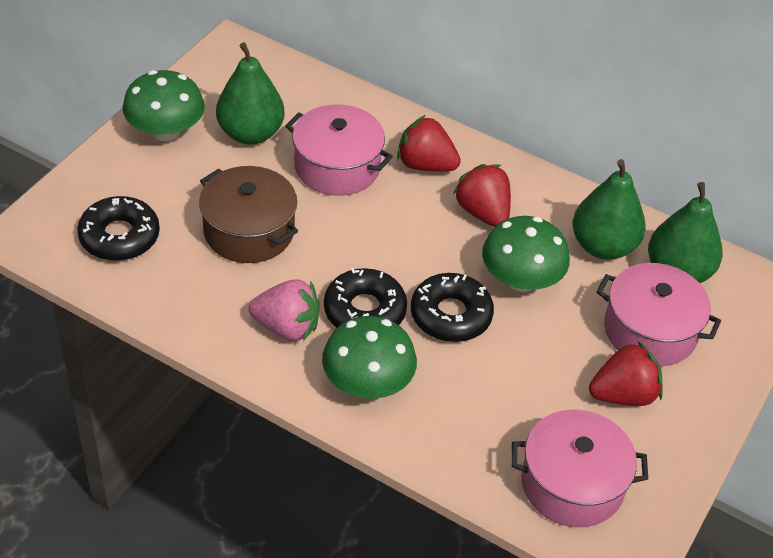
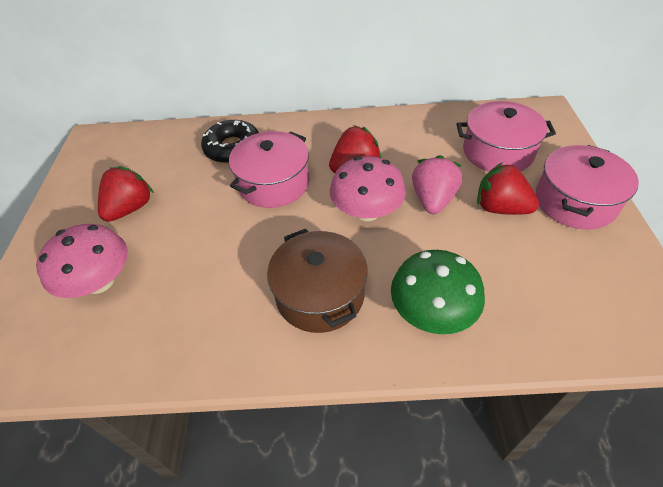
black donut: 3 -> 1
green mushroom: 3 -> 1
green pear: 3 -> 0
pink mushroom: 0 -> 2

